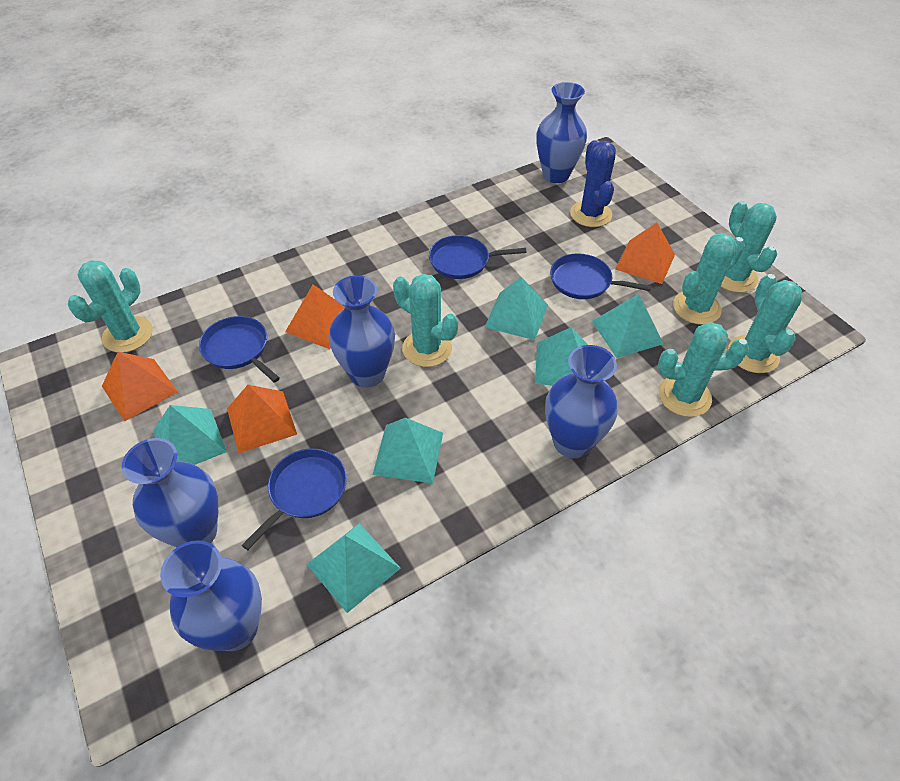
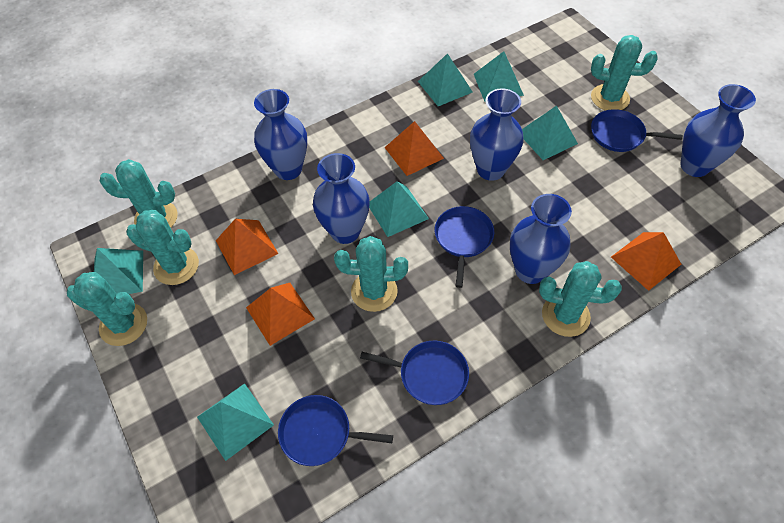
blue cactus: 1 -> 0

